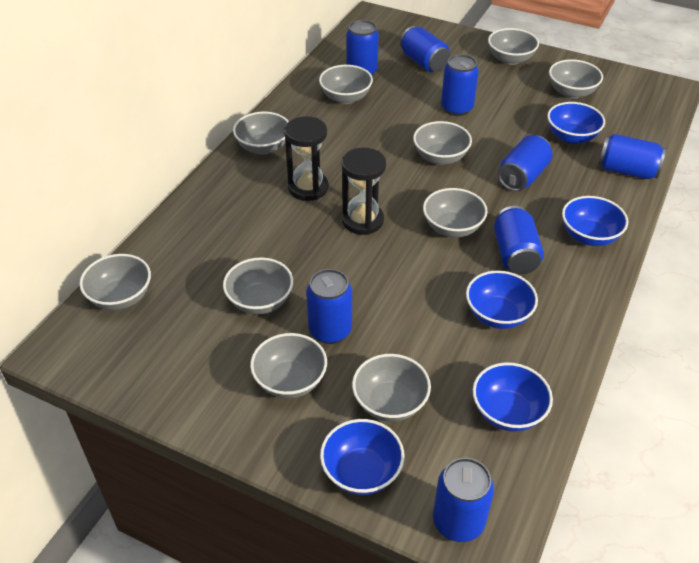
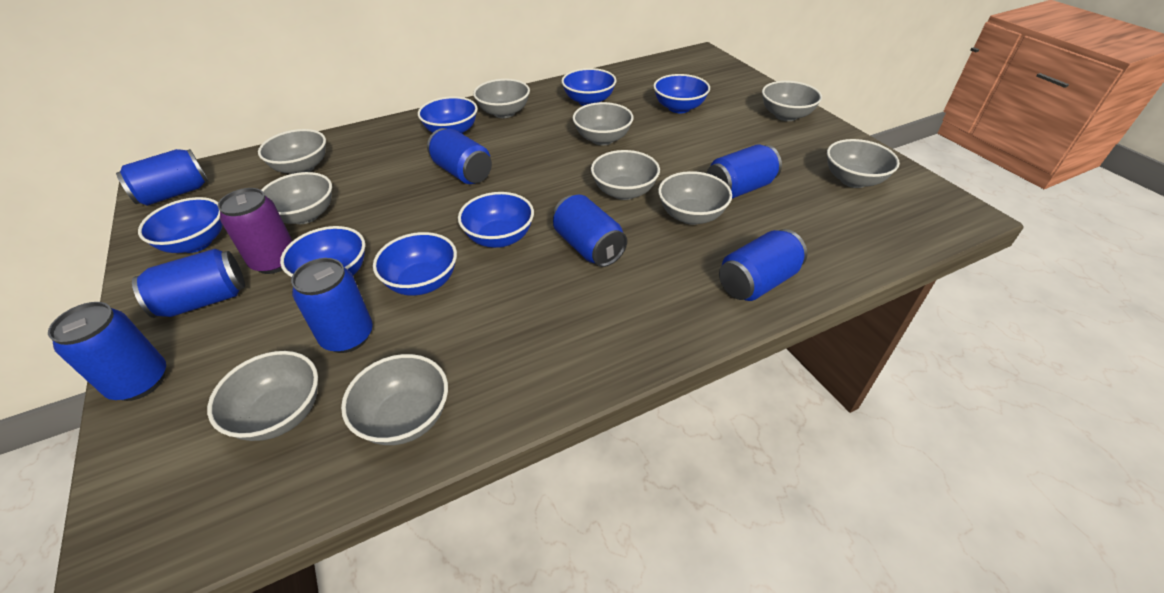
black hourglass: 2 -> 0
blue bowl: 5 -> 7
purple can: 0 -> 1

